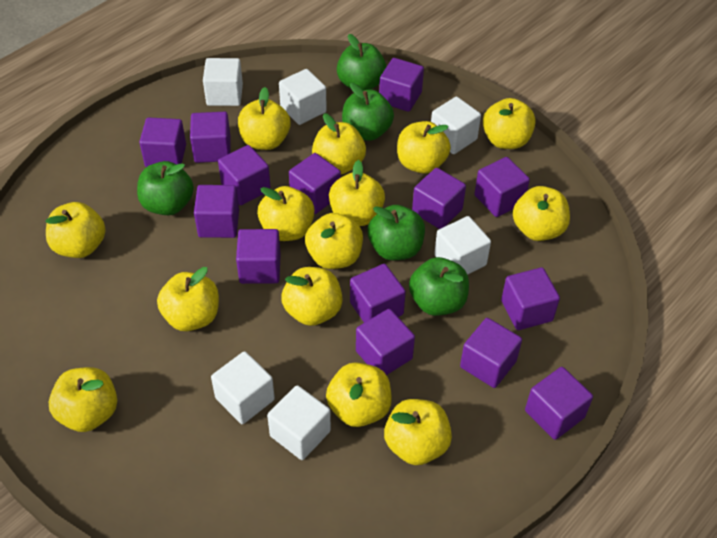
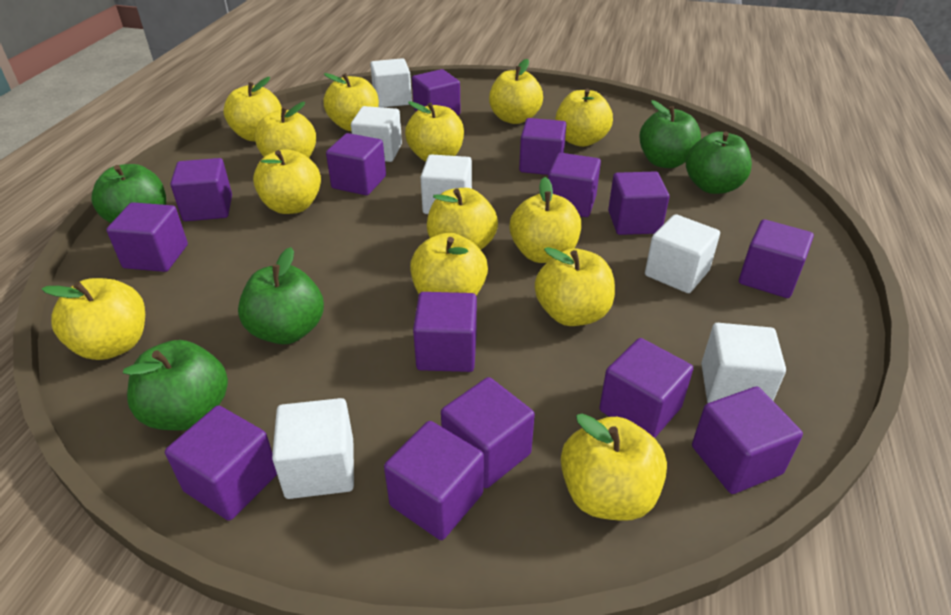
yellow apple: 14 -> 13

